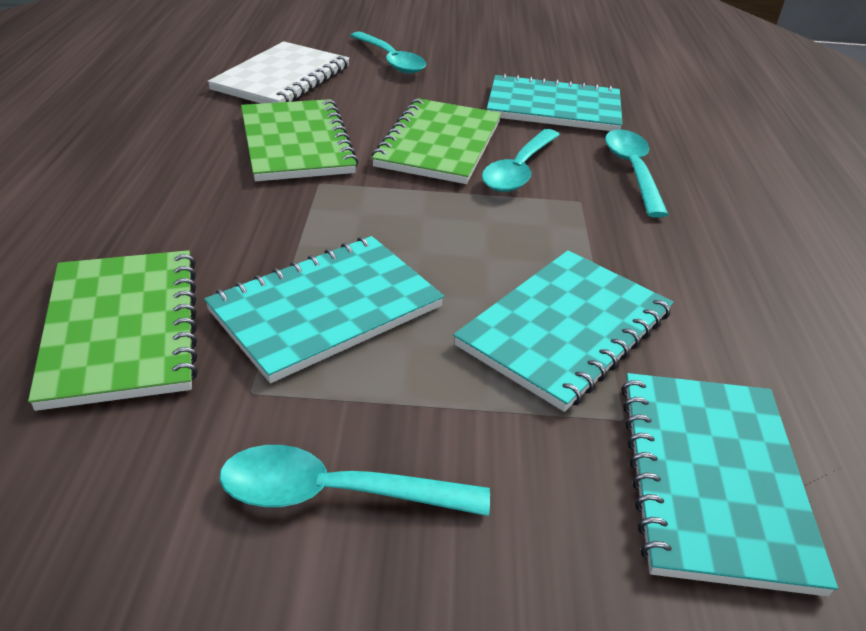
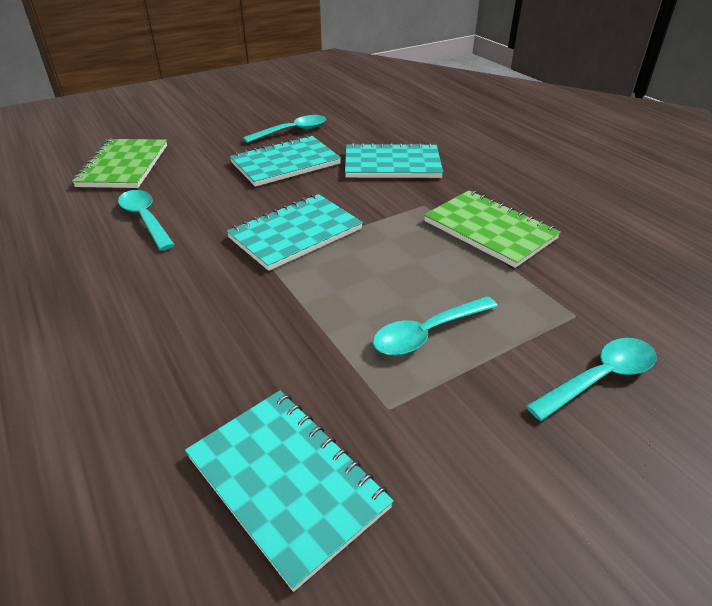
green notebook: 3 -> 2
white notebook: 1 -> 0

